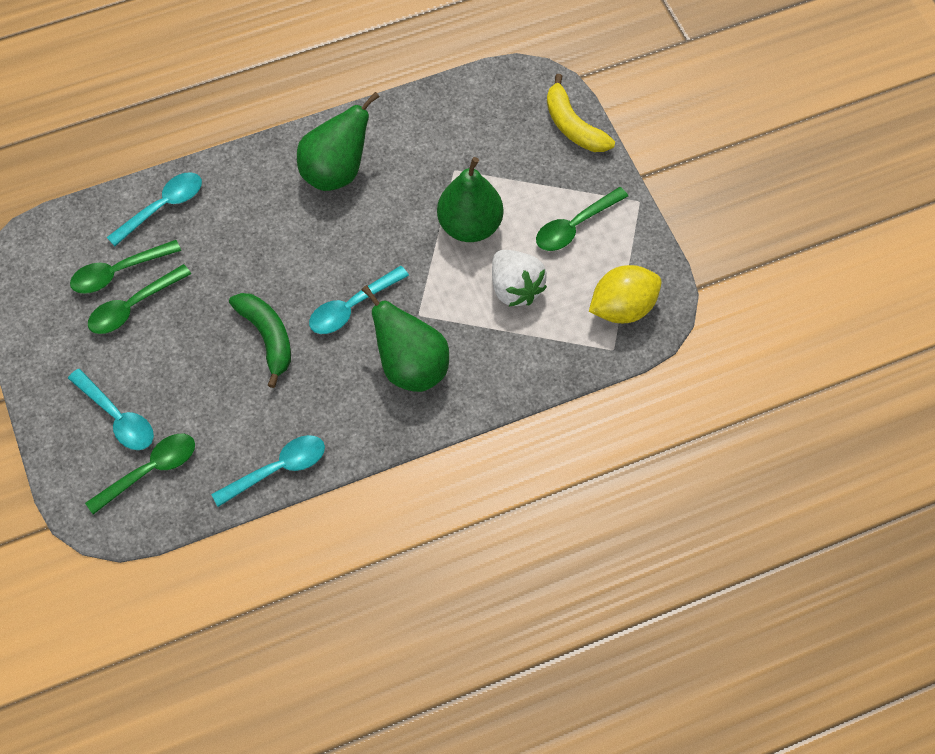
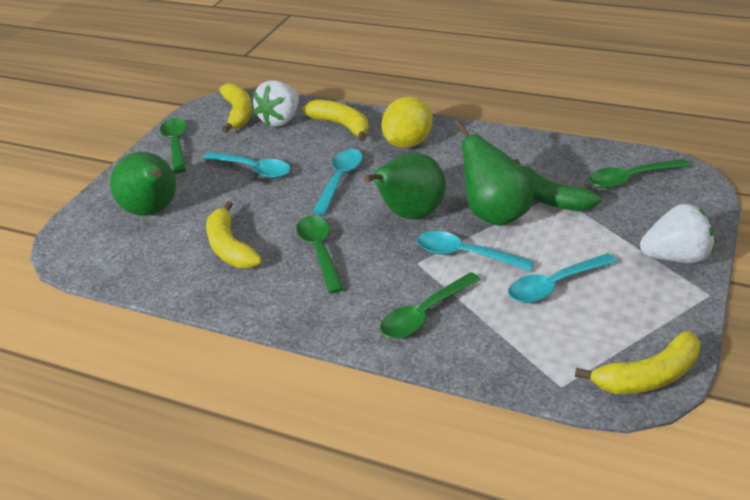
white strawberry: 1 -> 2
yellow banana: 1 -> 4

